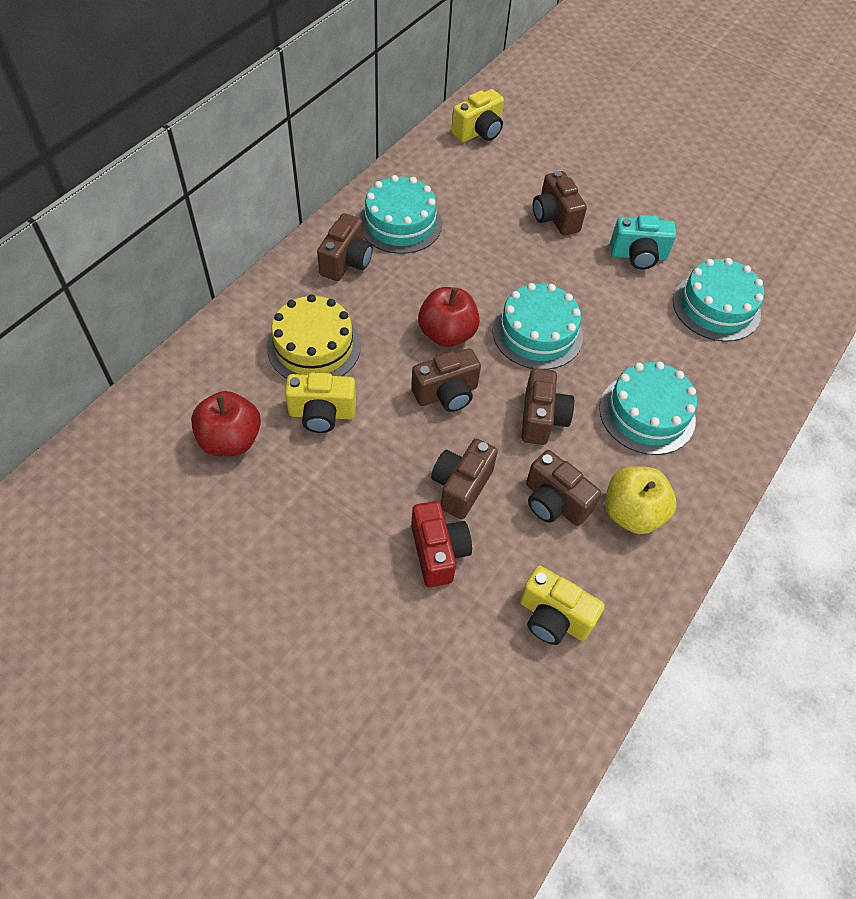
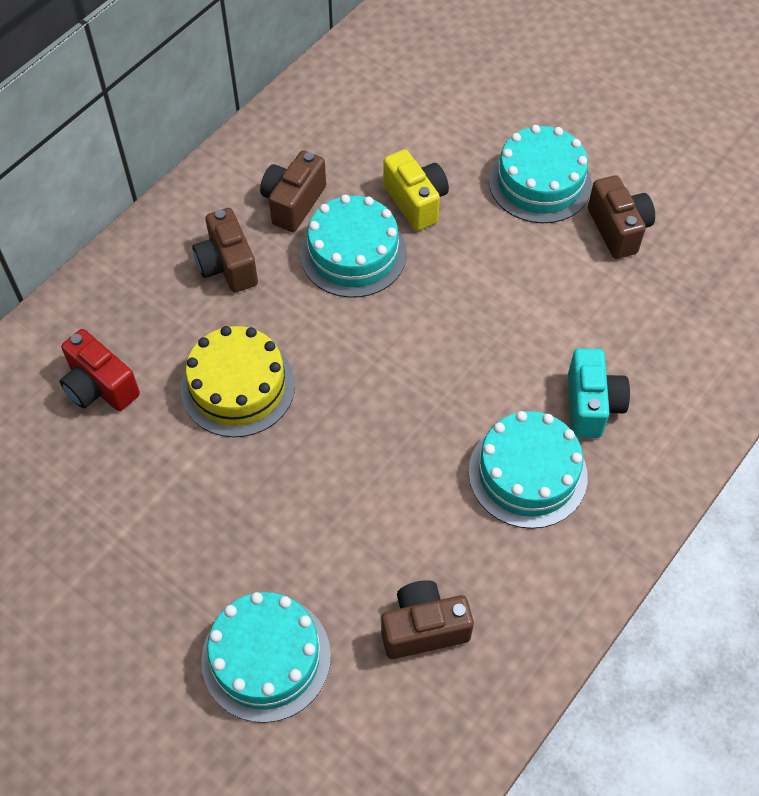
brown camera: 6 -> 4
red apple: 2 -> 0
yellow apple: 1 -> 0
yellow camera: 3 -> 1

